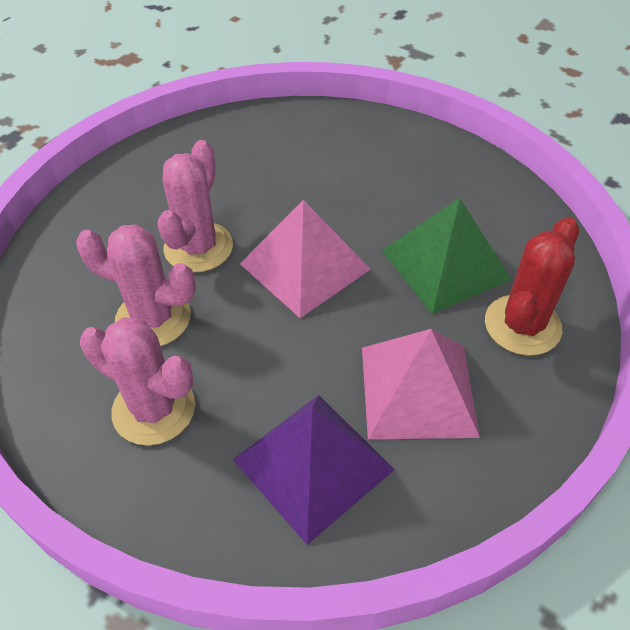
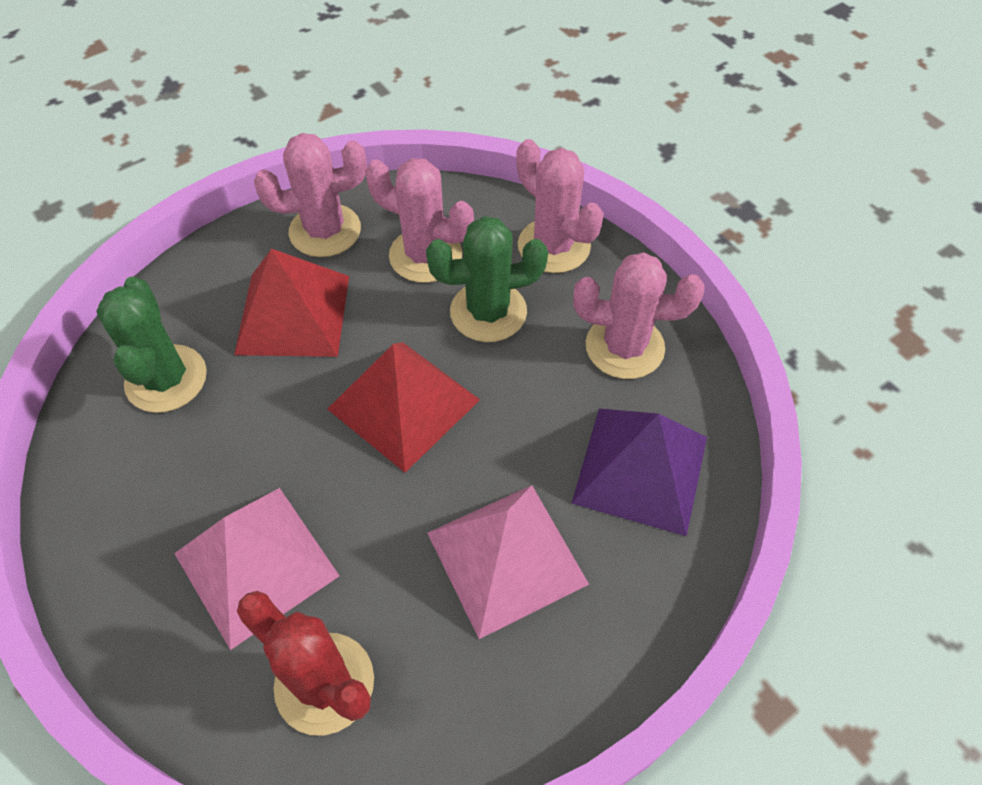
green cactus: 0 -> 2
green pyramid: 1 -> 0
pink cactus: 3 -> 4
red pyramid: 0 -> 2

